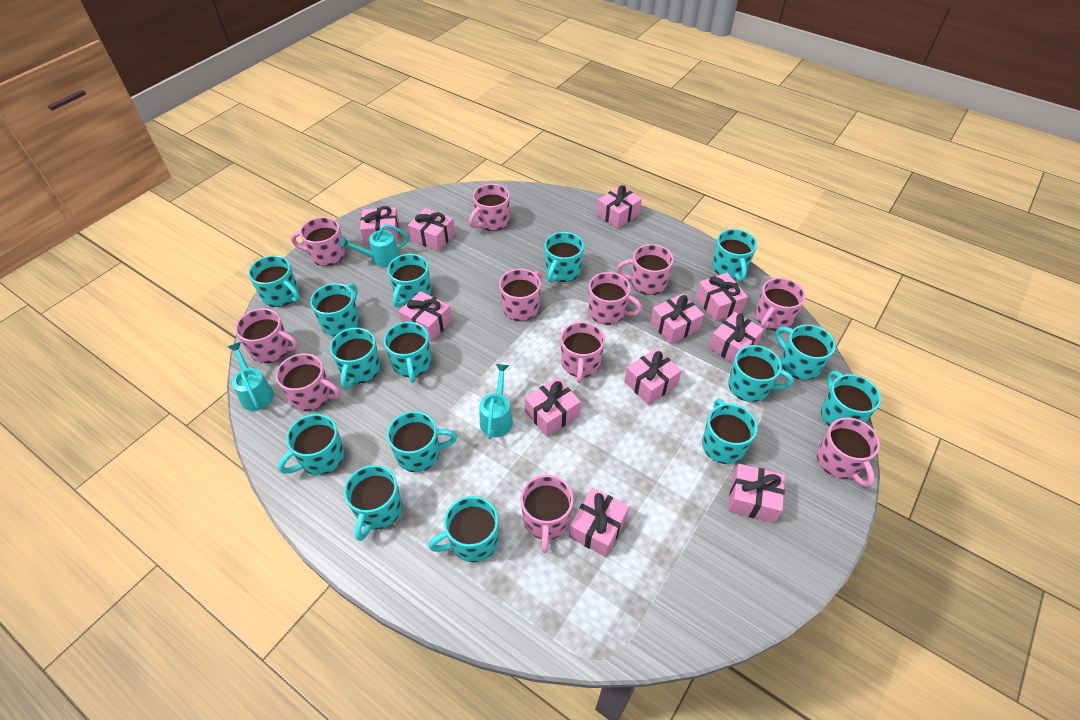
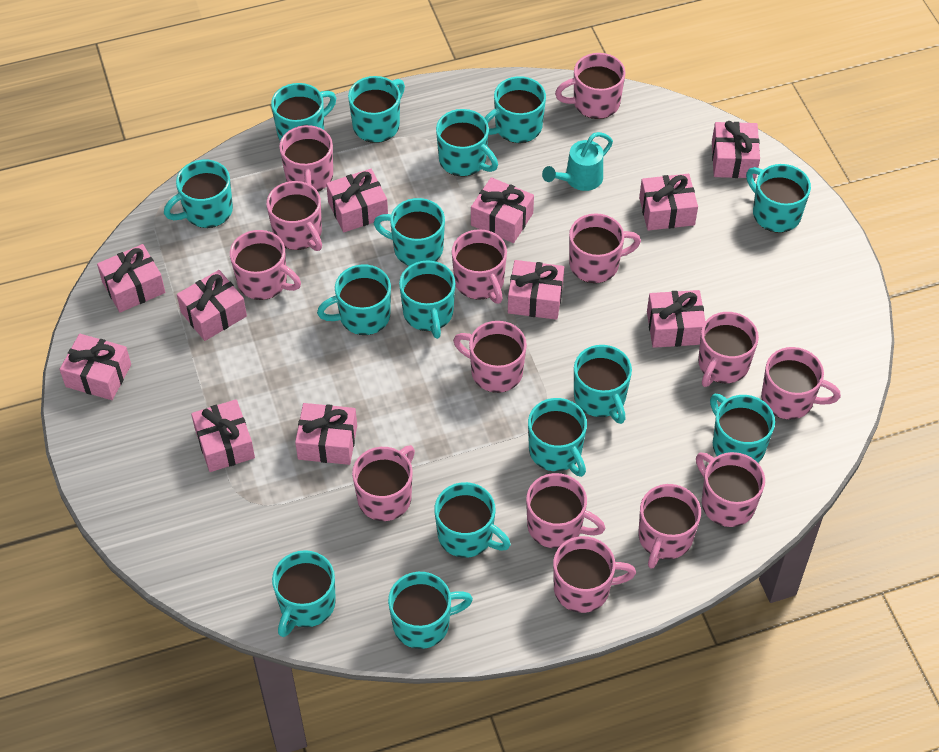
pink mug: 11 -> 14
turquoise watering can: 3 -> 1

